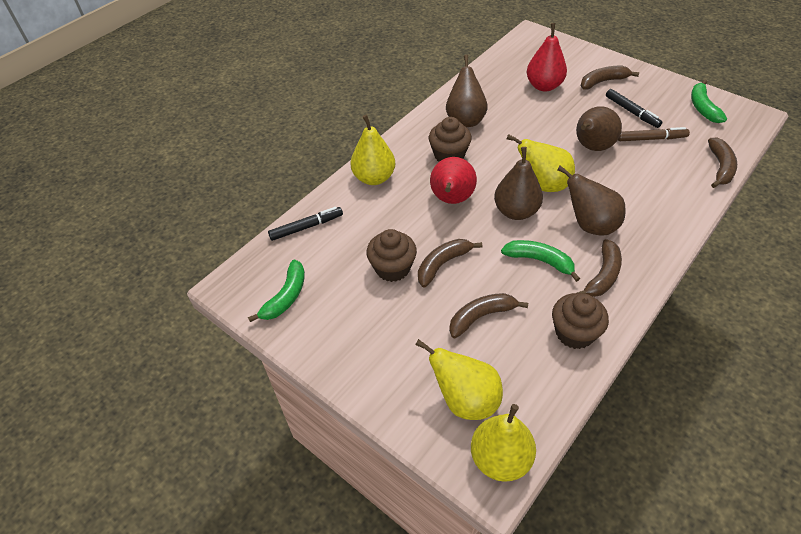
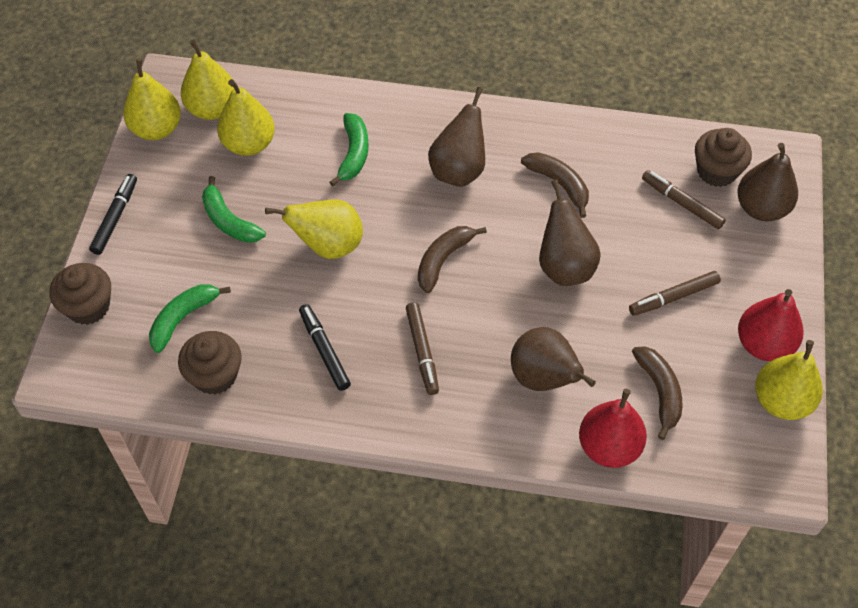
brown banana: 5 -> 3
brown marker: 1 -> 3
yellow pear: 4 -> 5

